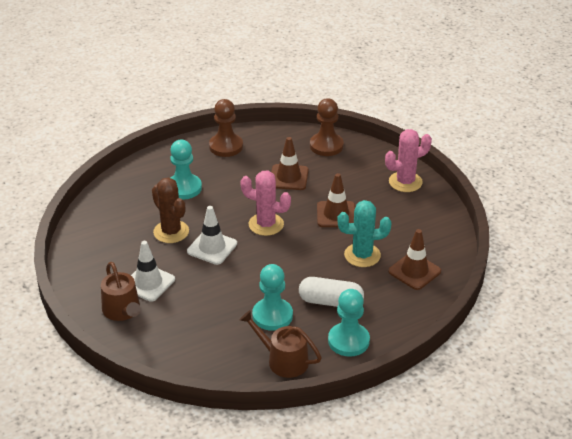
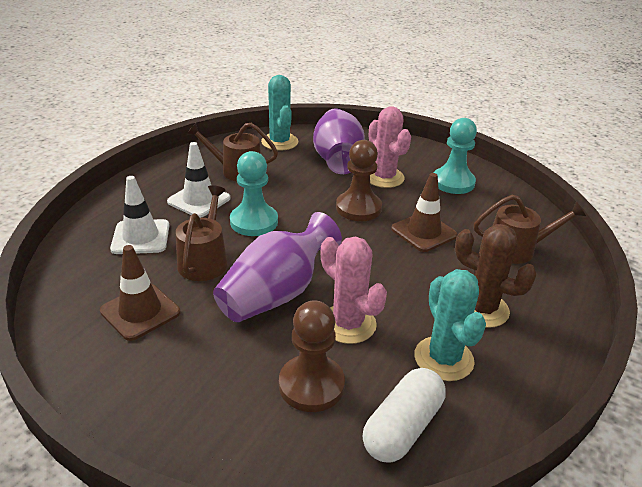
brown traffic cone: 3 -> 2
brown watering can: 2 -> 3
purple vase: 0 -> 2
turquoise cactus: 1 -> 2
turquoise pawn: 3 -> 2

